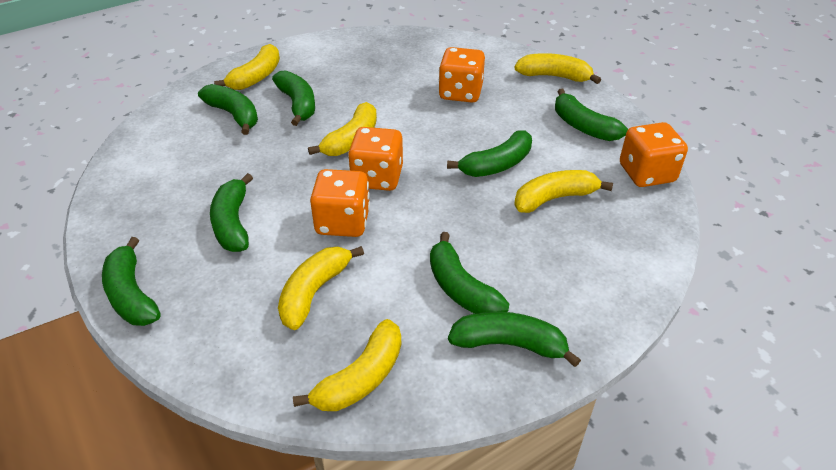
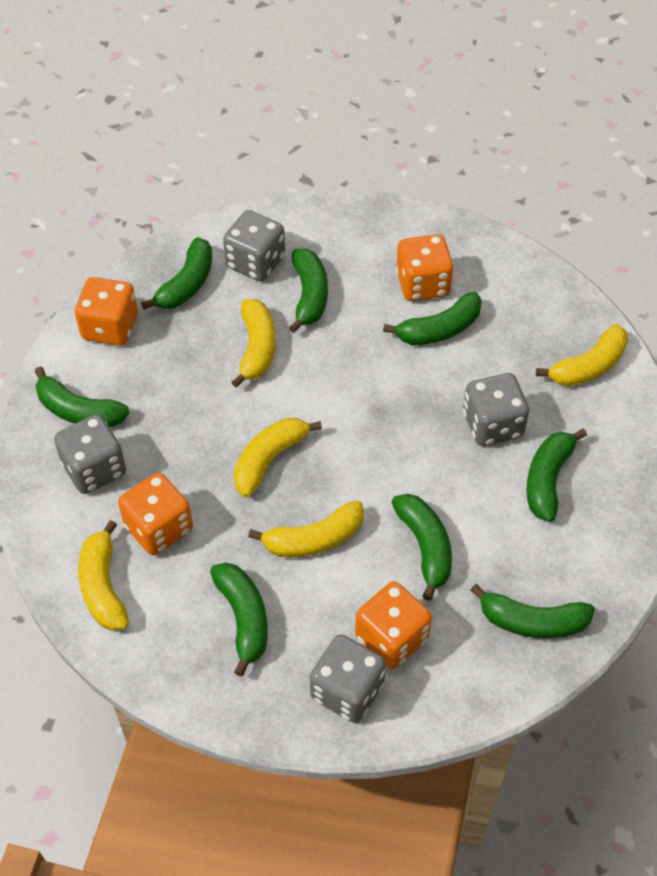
grey dice: 0 -> 4
yellow banana: 6 -> 5

